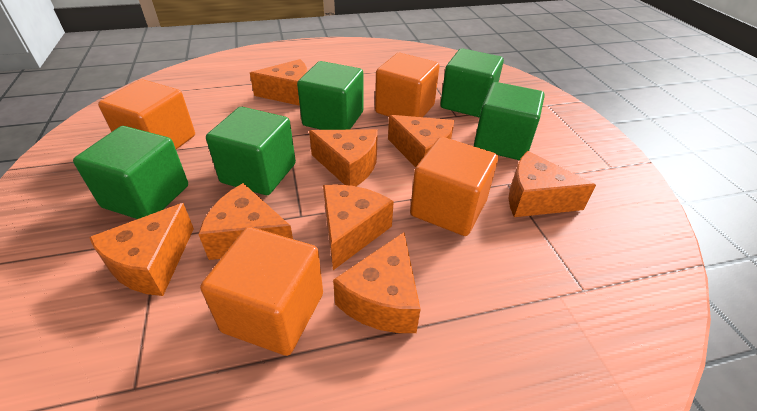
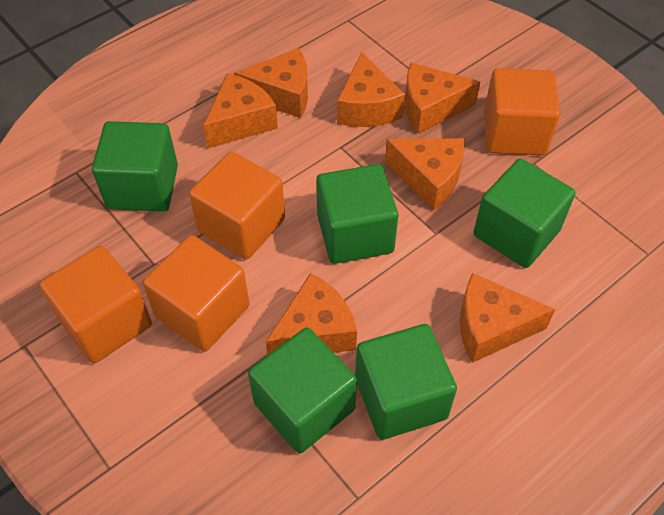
orange cheese: 8 -> 7

